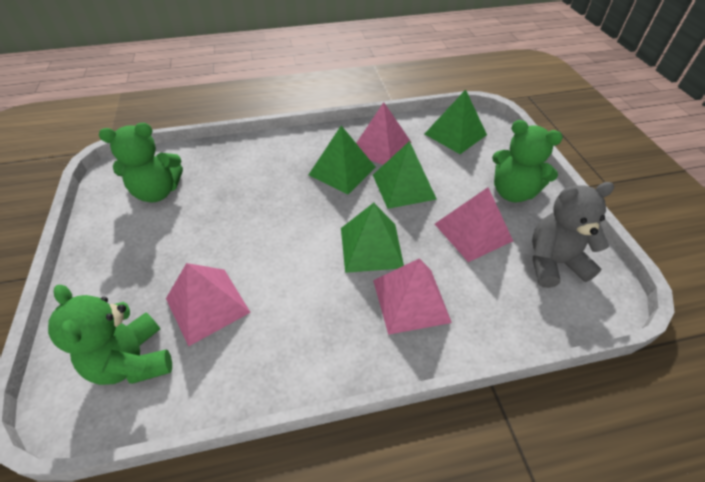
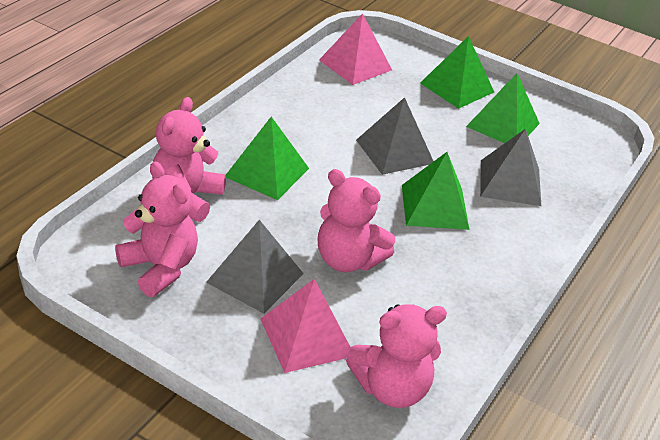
green teddy bear: 3 -> 0
grey pyramid: 0 -> 3
grey teddy bear: 1 -> 0
pink pyramid: 4 -> 2
pink teddy bear: 0 -> 4

